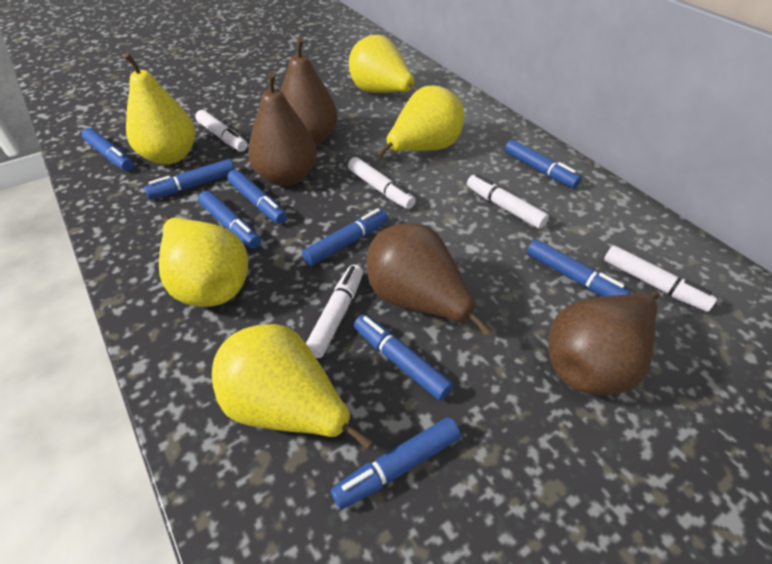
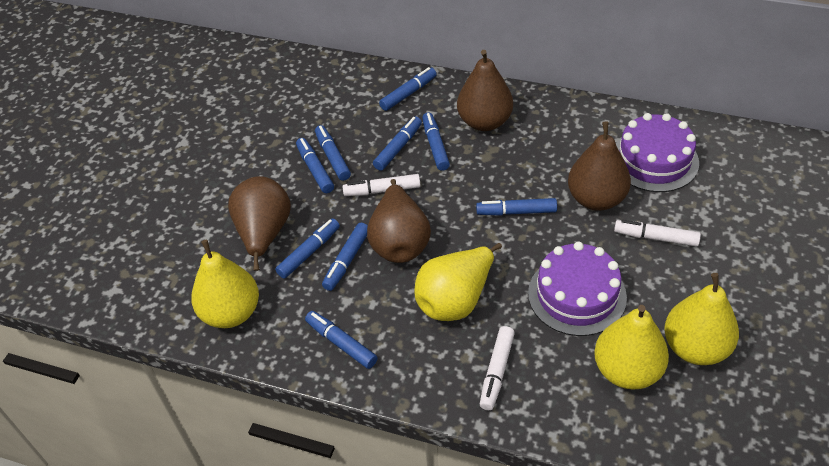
purple cake: 0 -> 2
white marker: 5 -> 3
yellow pear: 5 -> 4

